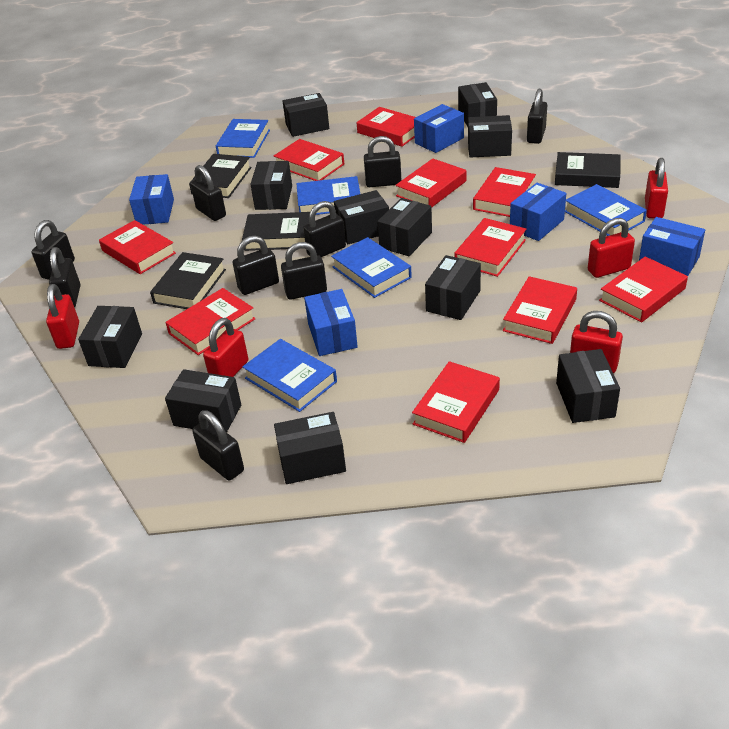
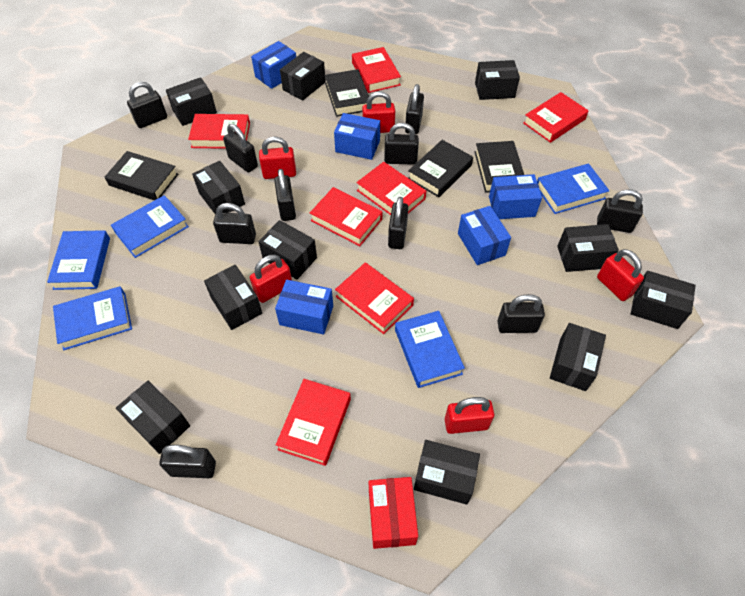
black padlock: 9 -> 10
red book: 10 -> 7
red box: 0 -> 1

